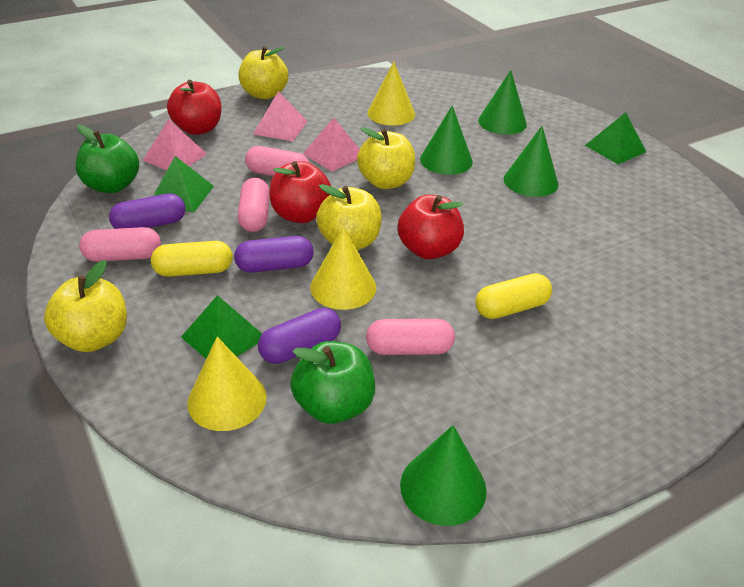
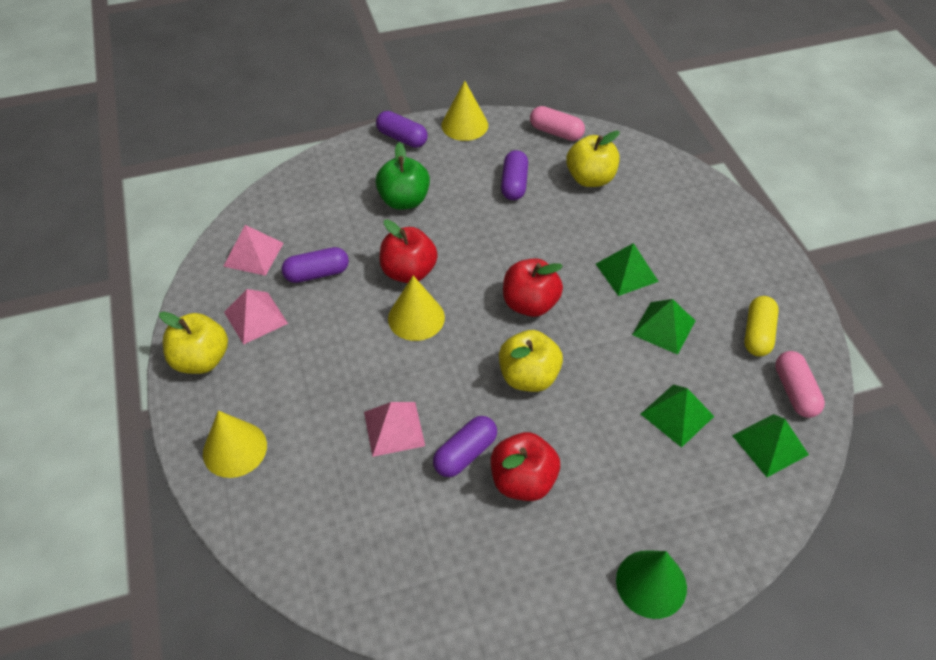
green apple: 2 -> 1
green cone: 4 -> 1
green pyramid: 3 -> 4
pink capsule: 4 -> 2
purple capsule: 3 -> 4
yellow apple: 4 -> 3
yellow capsule: 2 -> 1

